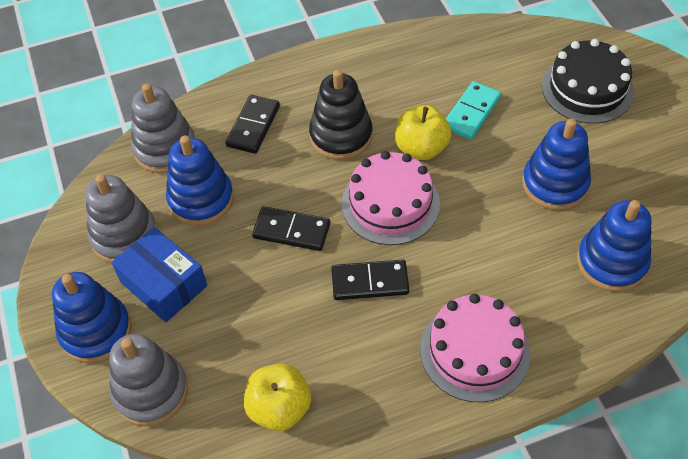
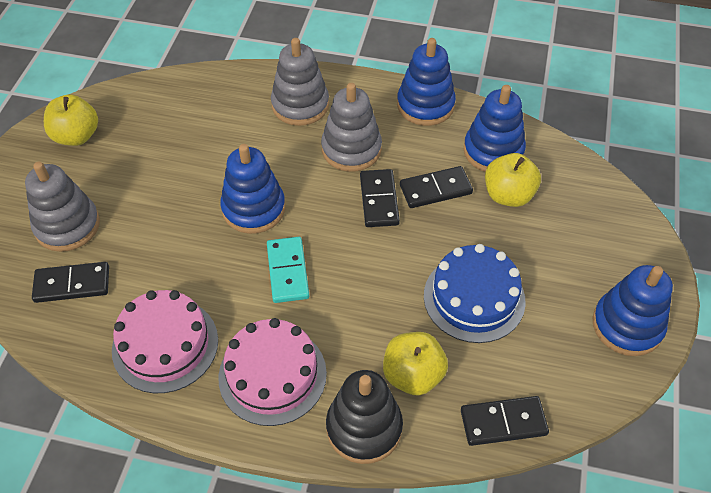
black cake: 1 -> 0
black domino: 3 -> 4
blue box: 1 -> 0
blue cake: 0 -> 1
yellow apple: 2 -> 3

